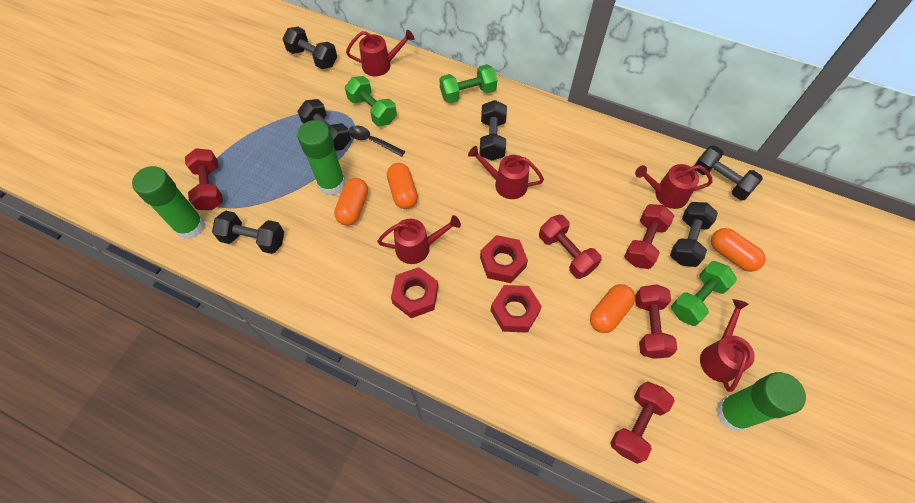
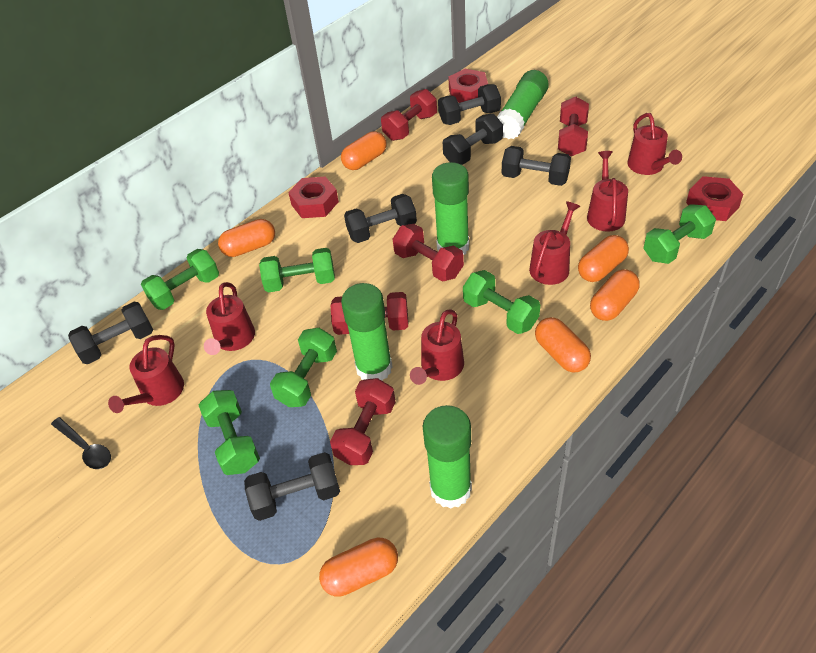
green dumbbell: 3 -> 6
green glue stick: 3 -> 4
orange capsule: 4 -> 6
red watering can: 5 -> 6

